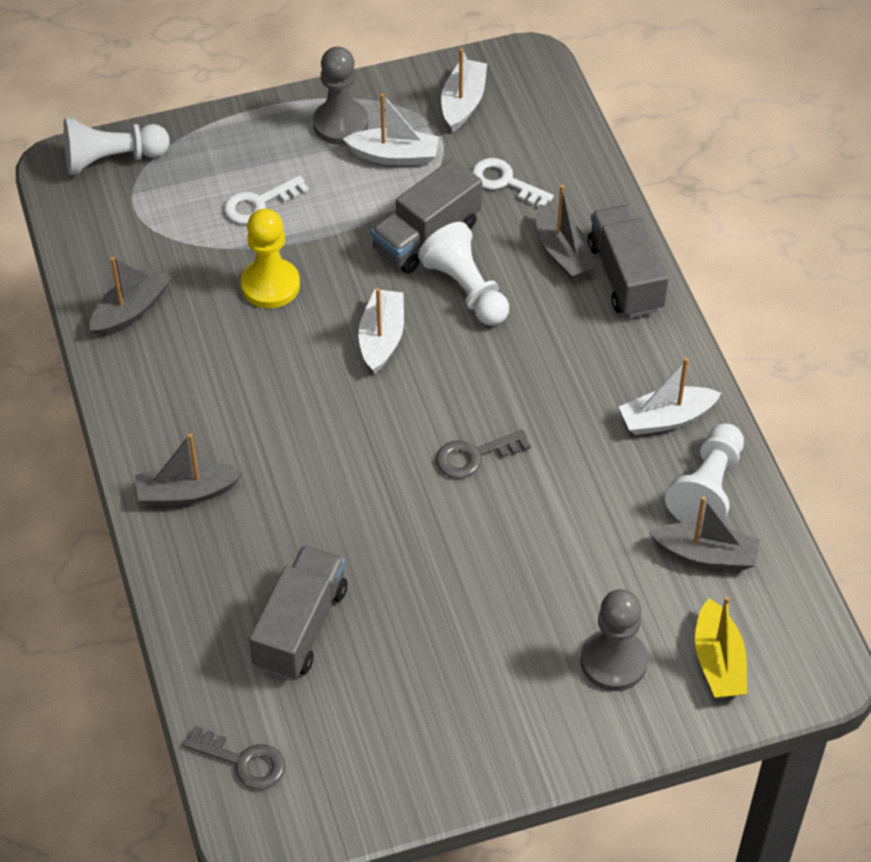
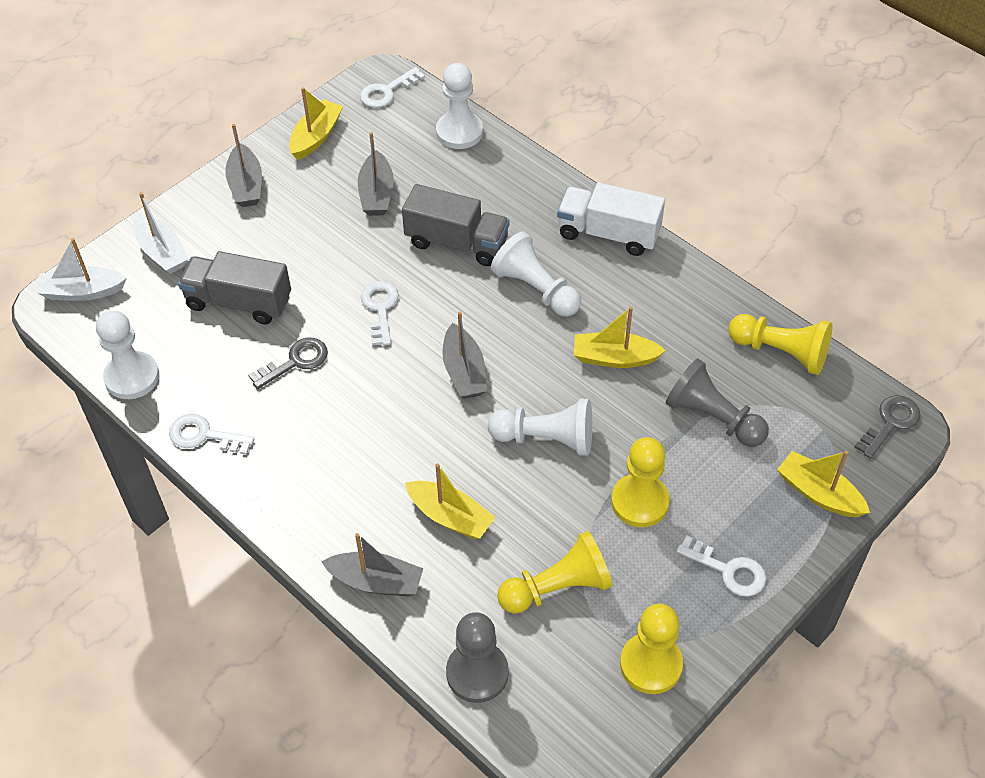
grey truck: 3 -> 2
white boat: 4 -> 2
white key: 2 -> 4
white pawn: 3 -> 4
white truck: 0 -> 1
yellow boat: 1 -> 4
yellow pawn: 1 -> 4

